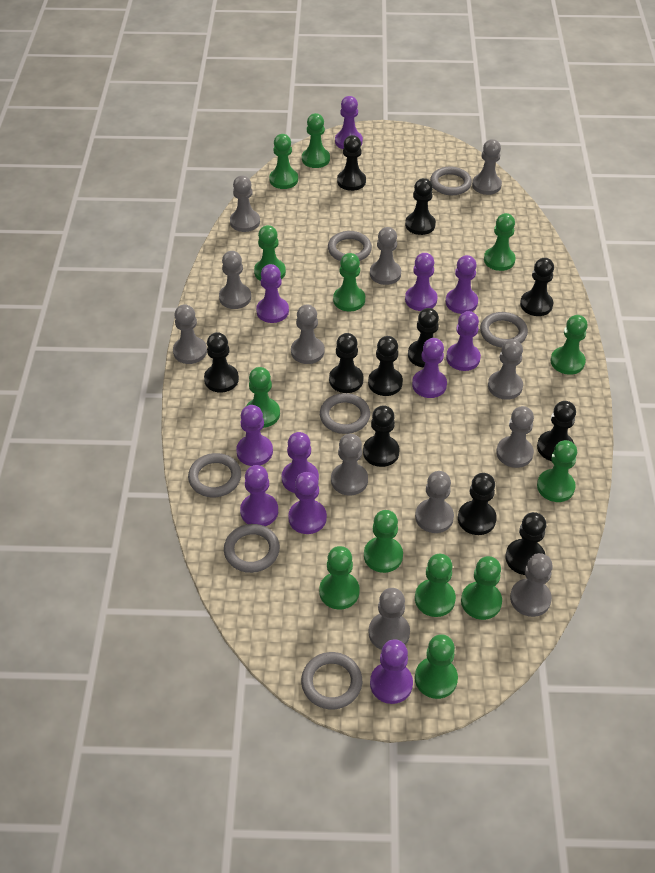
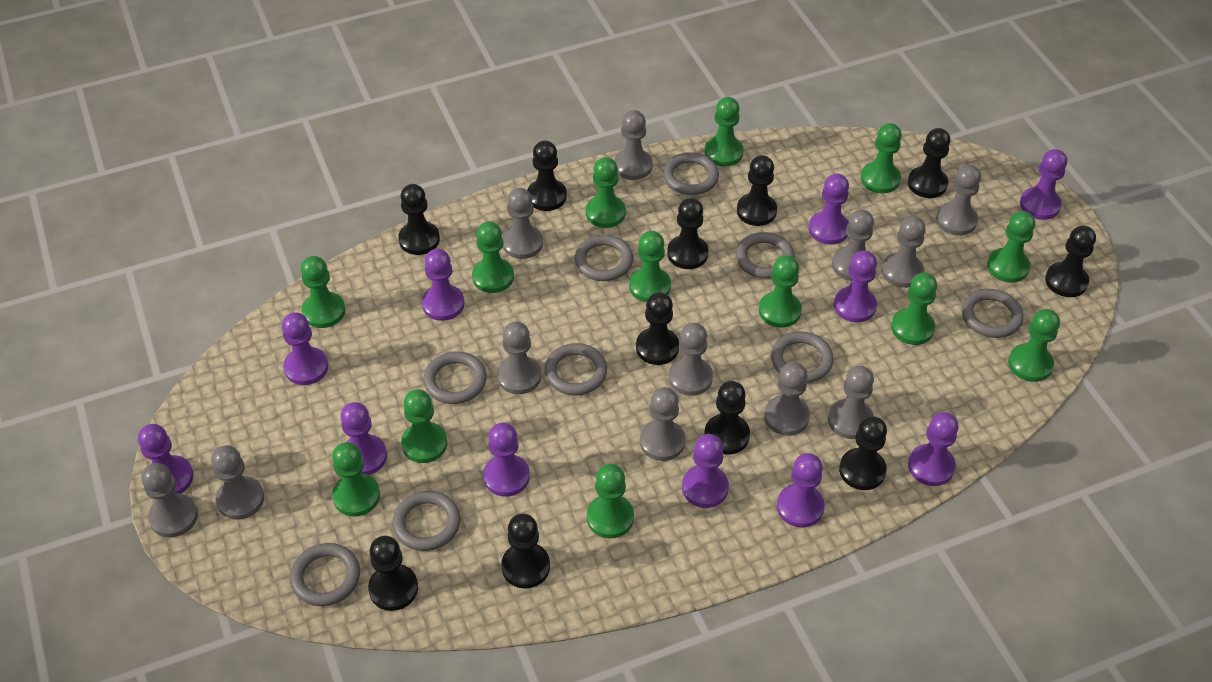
grey ring: 7 -> 9

